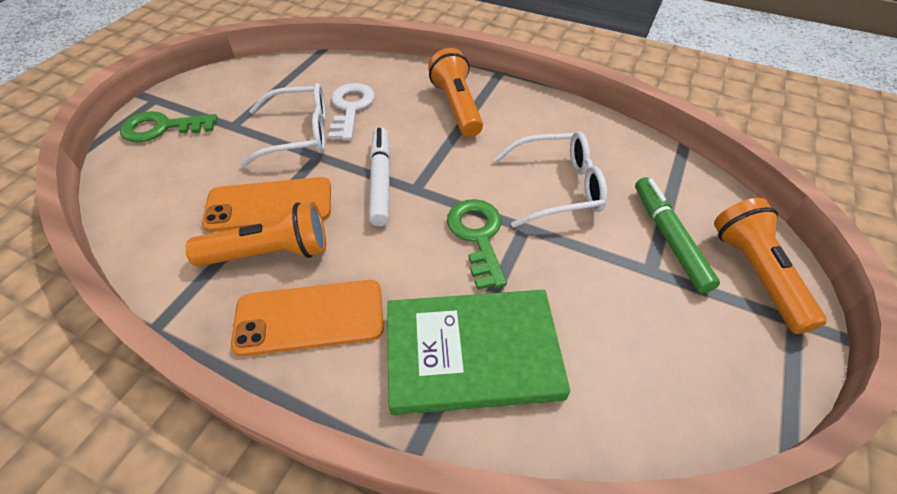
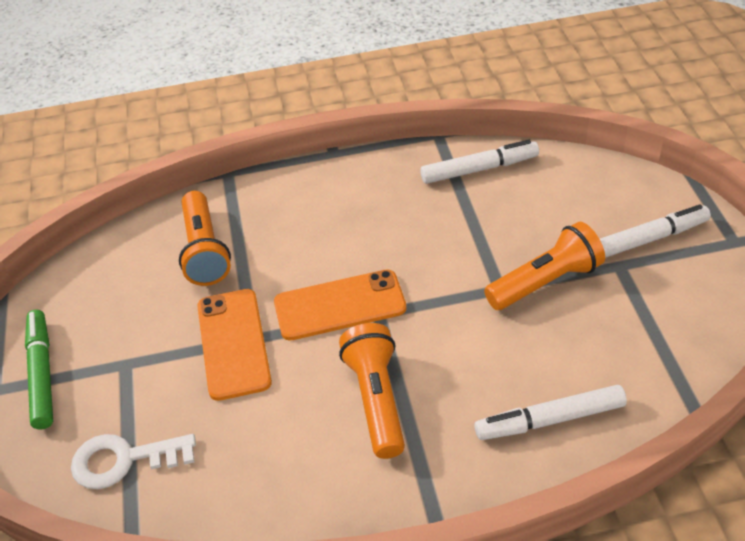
green book: 1 -> 0
green key: 2 -> 0
white glasses: 2 -> 0
white marker: 1 -> 3

